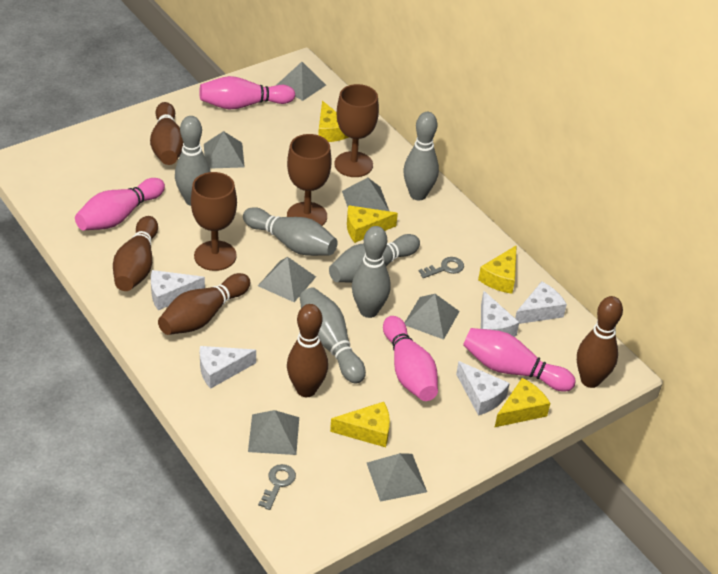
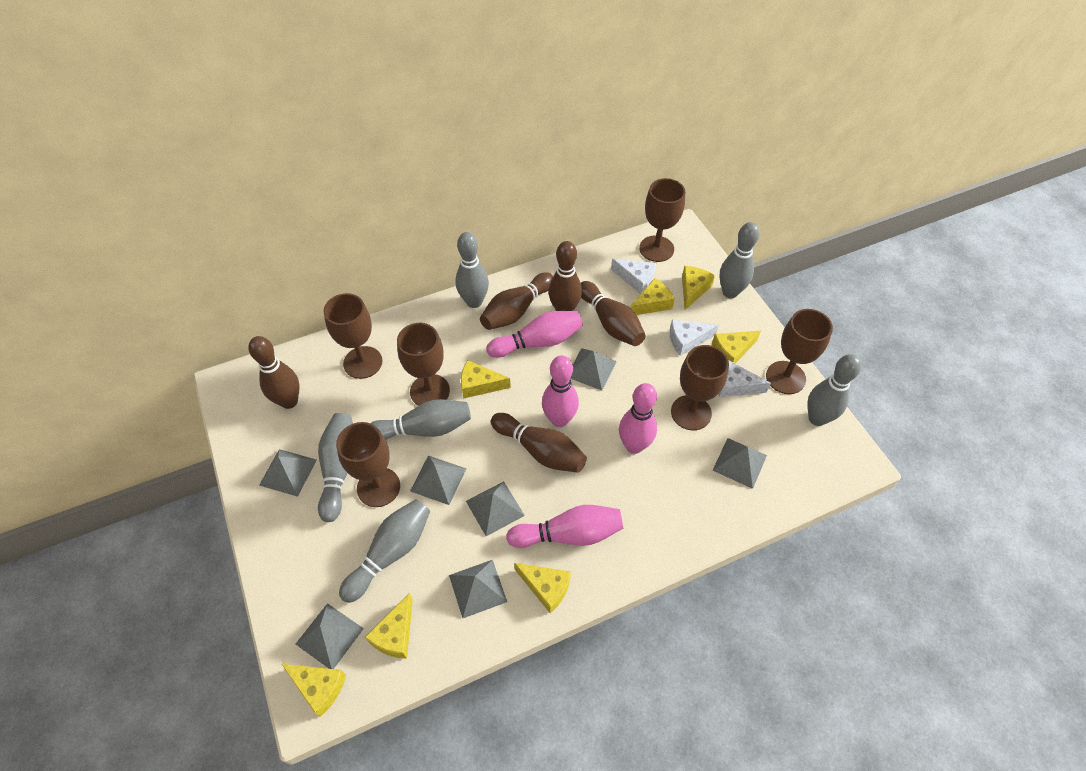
brown goblet: 3 -> 6
grey key: 2 -> 0
white cheese: 5 -> 3
yellow cheese: 5 -> 7

